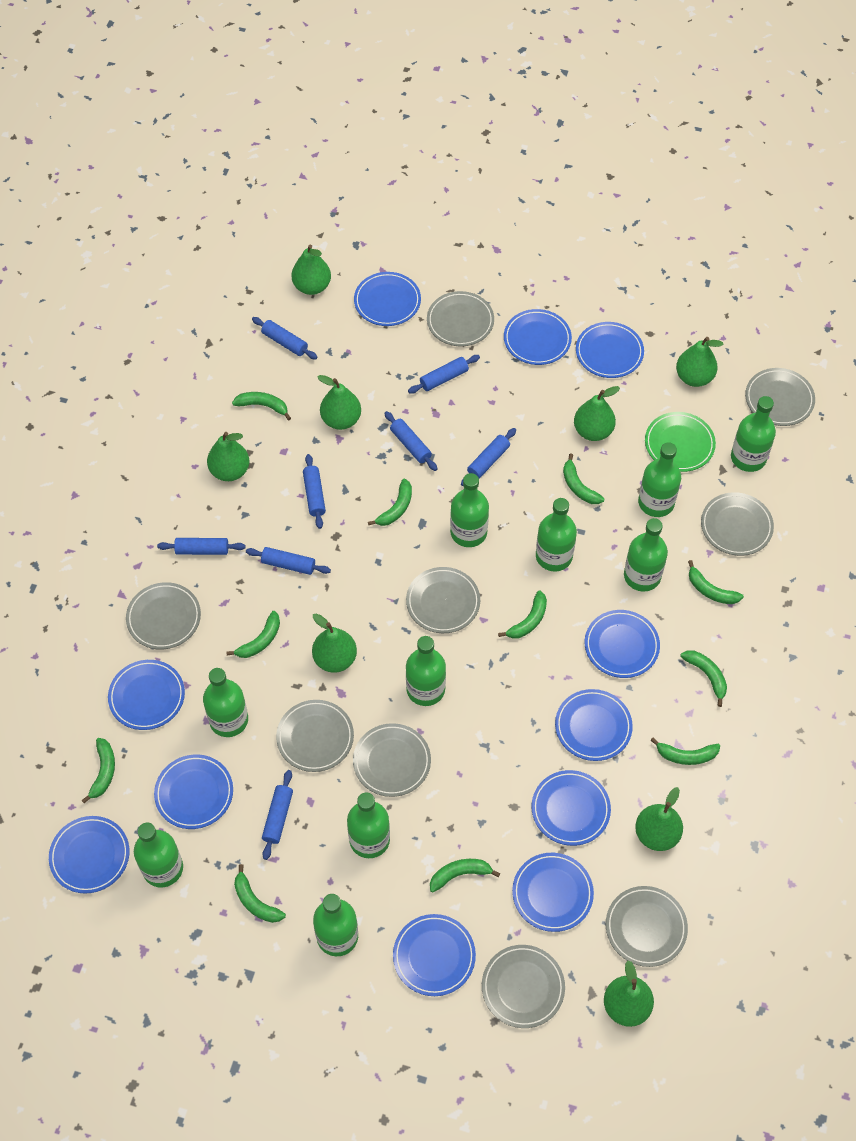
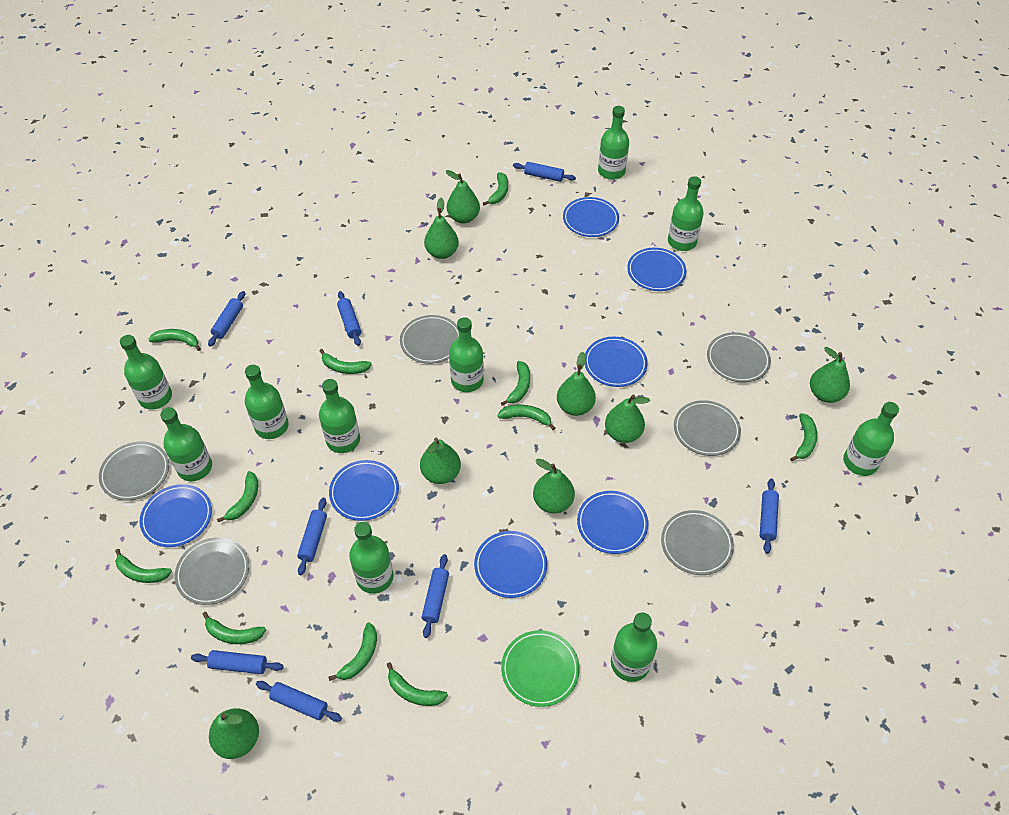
blue plate: 11 -> 7
grey plate: 9 -> 6

